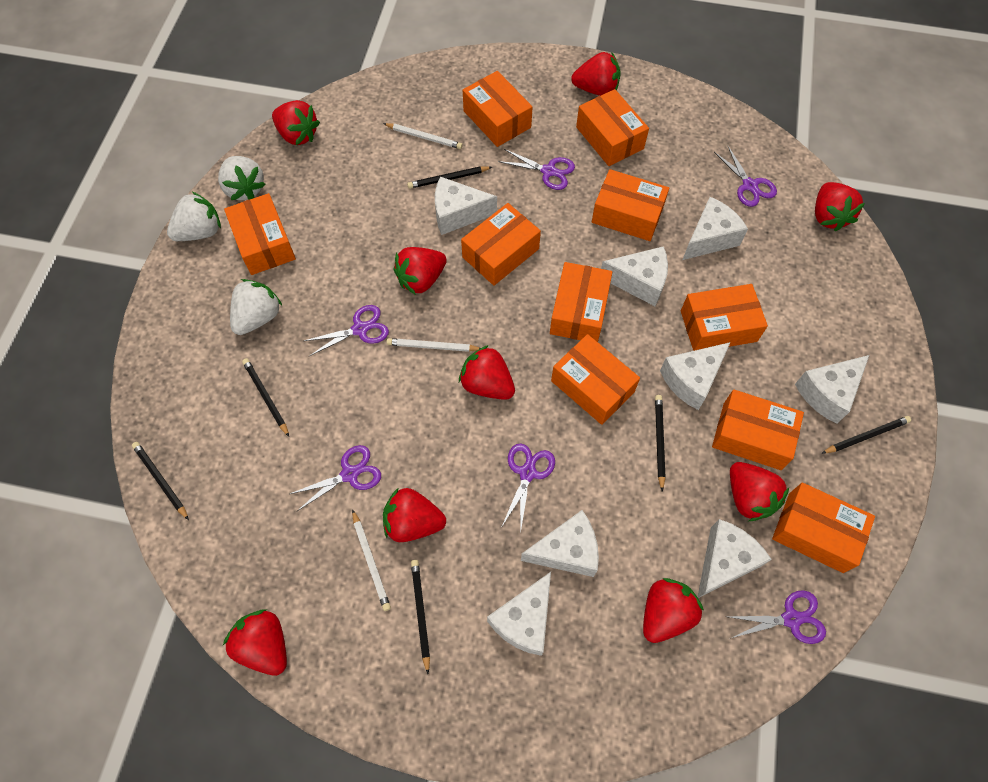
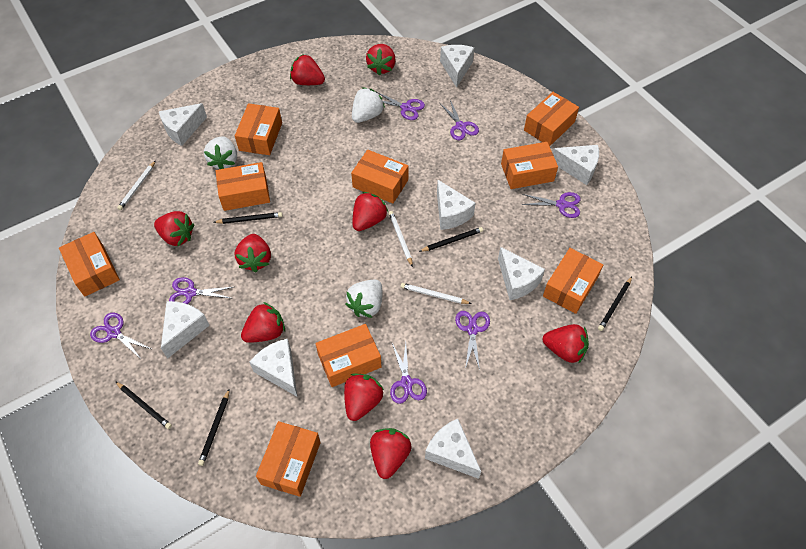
black pencil: 6 -> 5
orange box: 10 -> 9
purple scissors: 6 -> 7

